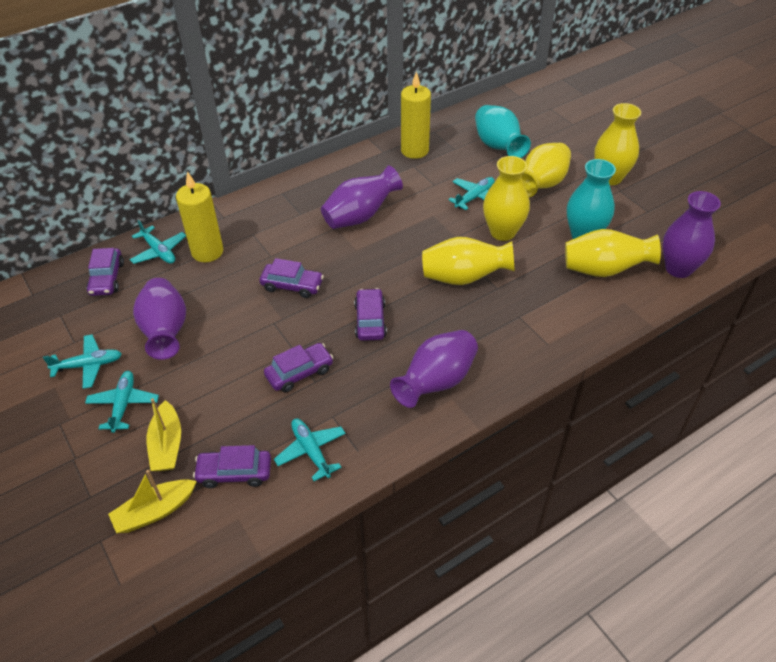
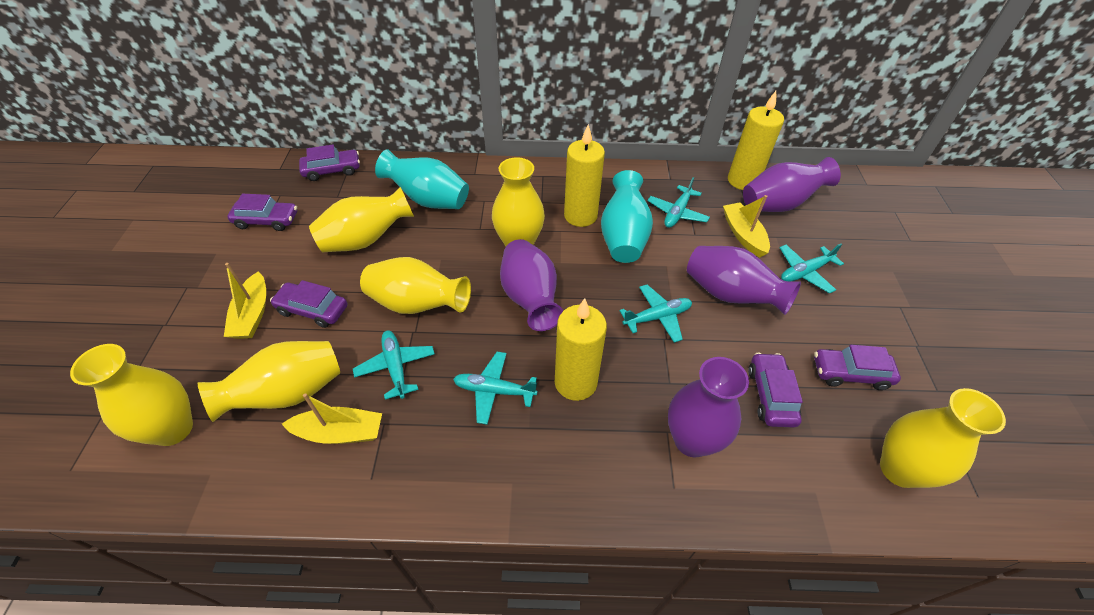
yellow boat: 2 -> 3
yellow candle: 2 -> 3
yellow vase: 5 -> 6

